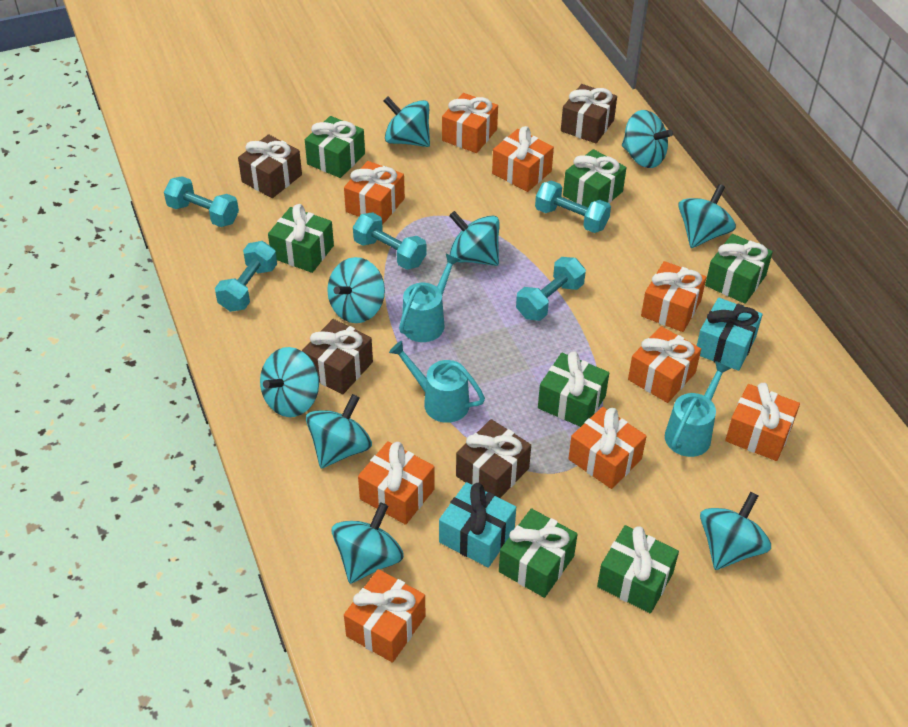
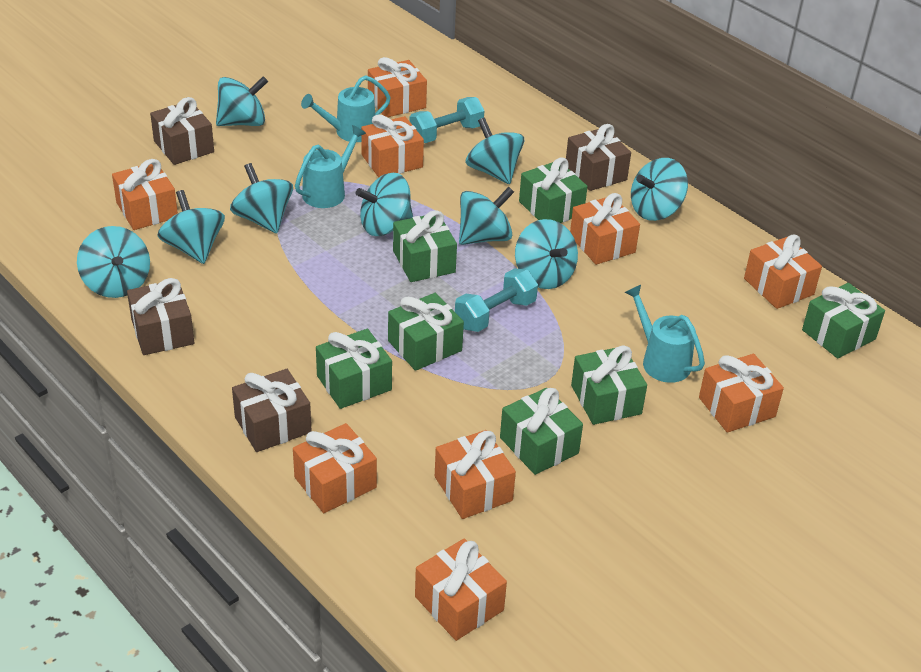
turquoise dumbbell: 5 -> 2
turquoise gift: 2 -> 0

